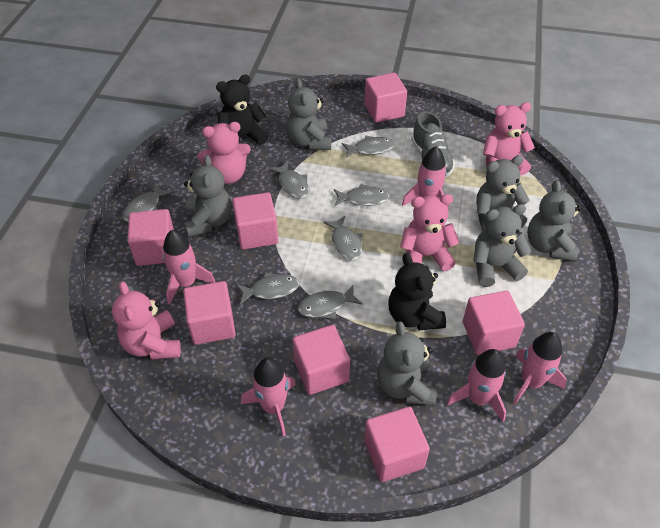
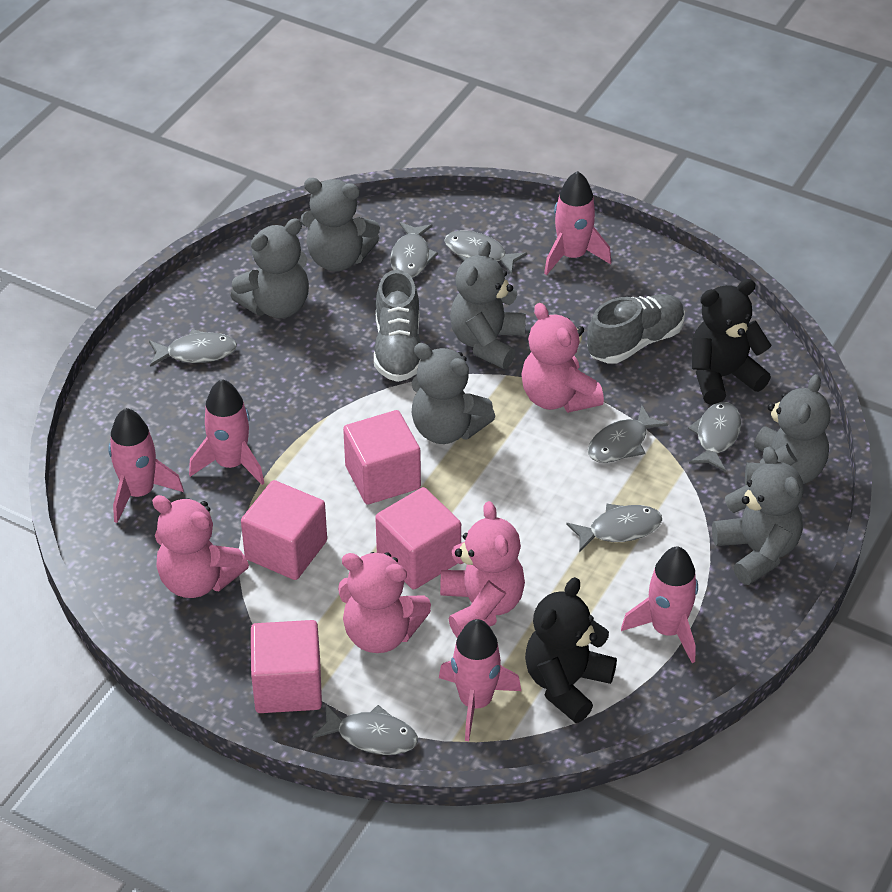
grey shoe: 1 -> 2
pink cube: 7 -> 4

